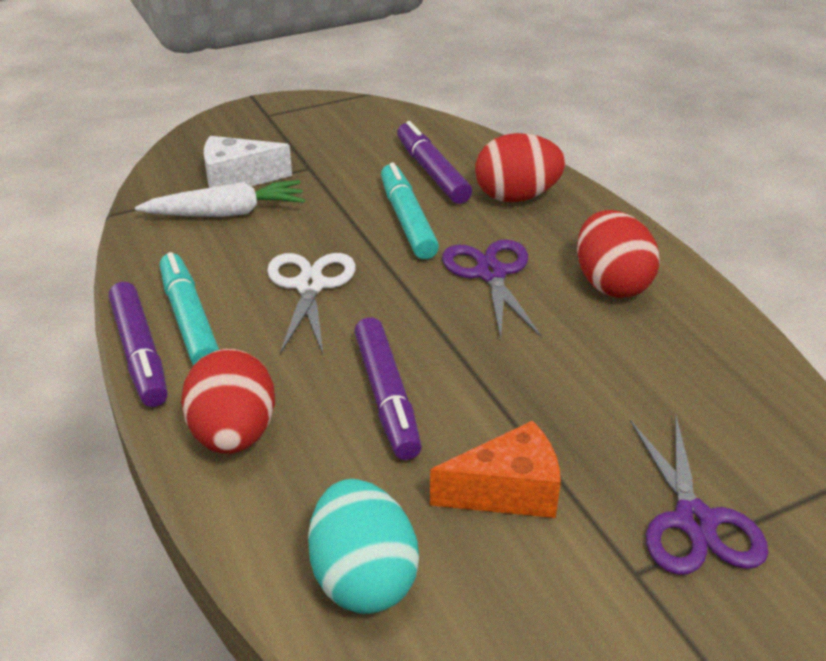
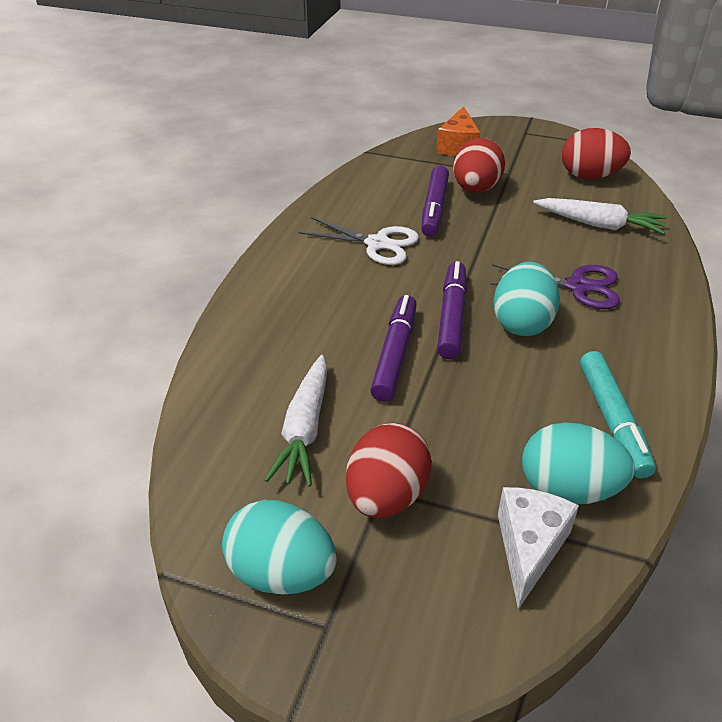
purple scissors: 2 -> 1
turquoise egg: 1 -> 3
turquoise marker: 2 -> 1
white carrot: 1 -> 2

